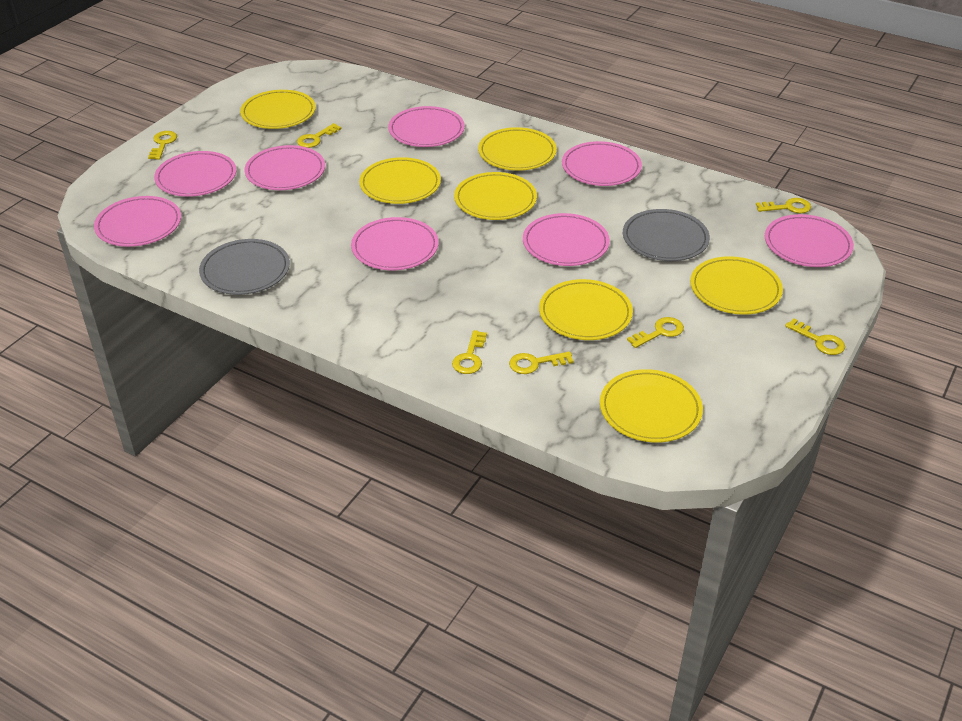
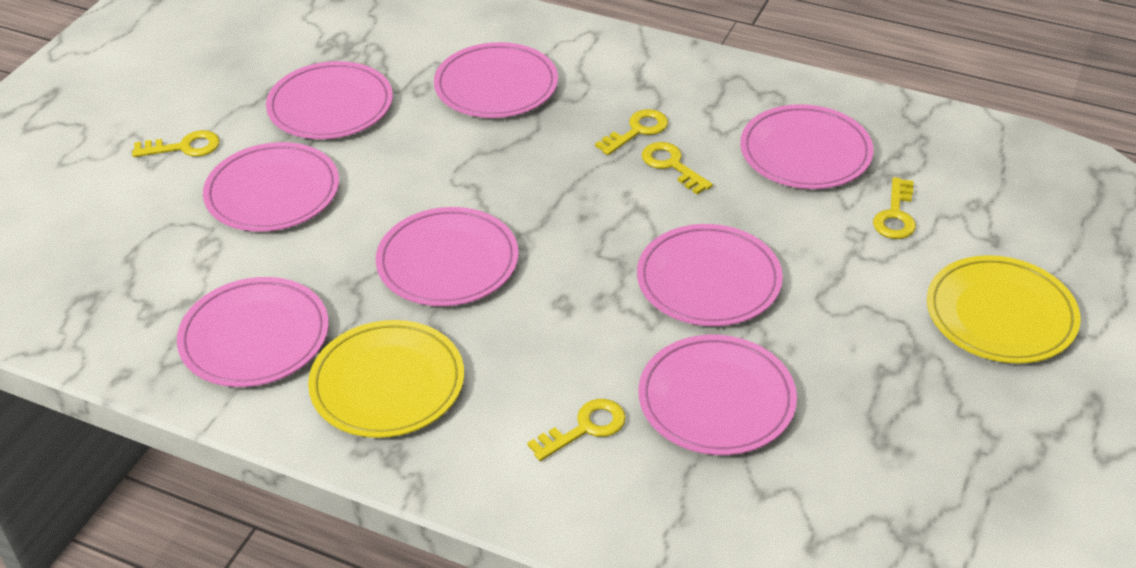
grey plate: 2 -> 0
yellow key: 7 -> 5
yellow plate: 7 -> 2

